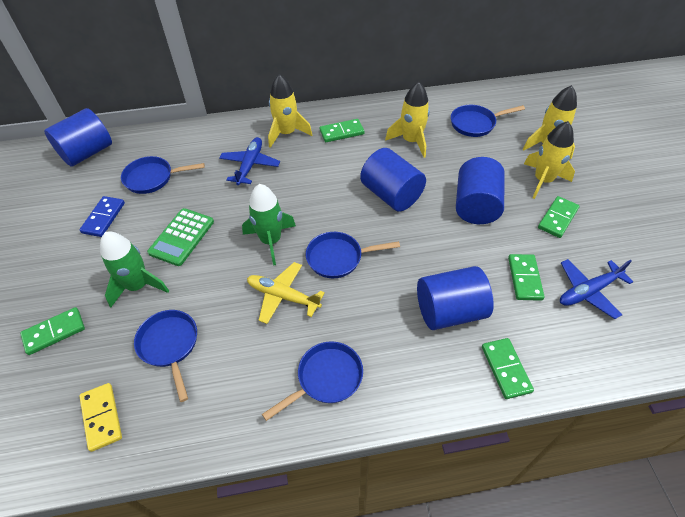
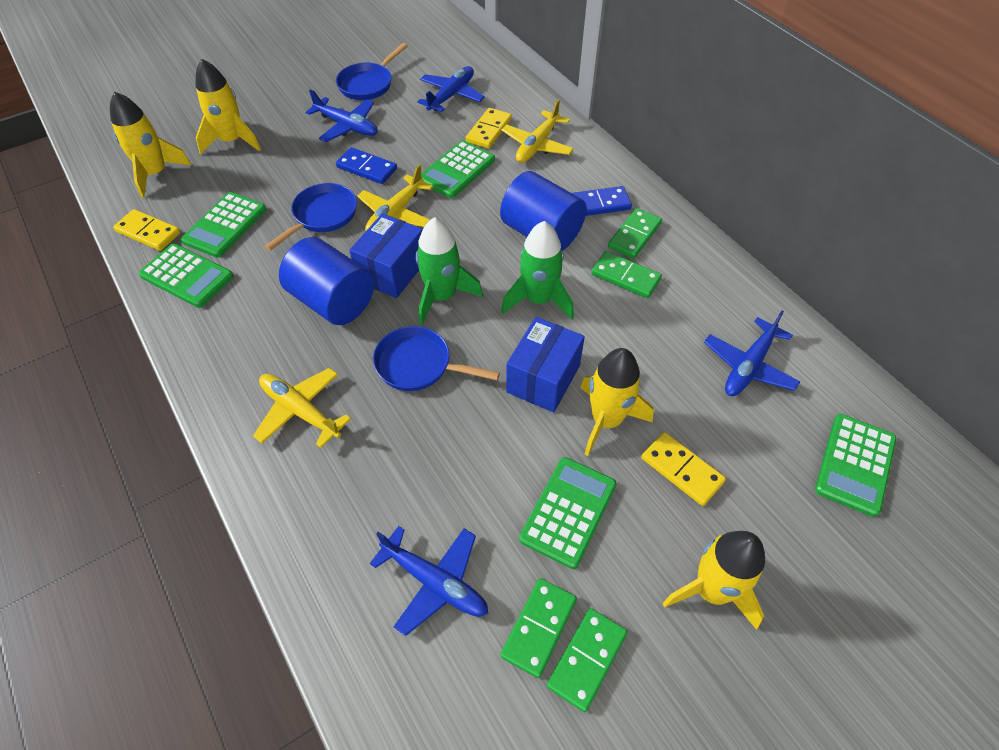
blue box: 0 -> 2
blue cylinder: 4 -> 2
blue domino: 1 -> 2
blue pan: 5 -> 3
blue plane: 2 -> 4
green calculator: 1 -> 5
green domino: 5 -> 4
yellow domino: 1 -> 3
yellow plane: 1 -> 3

